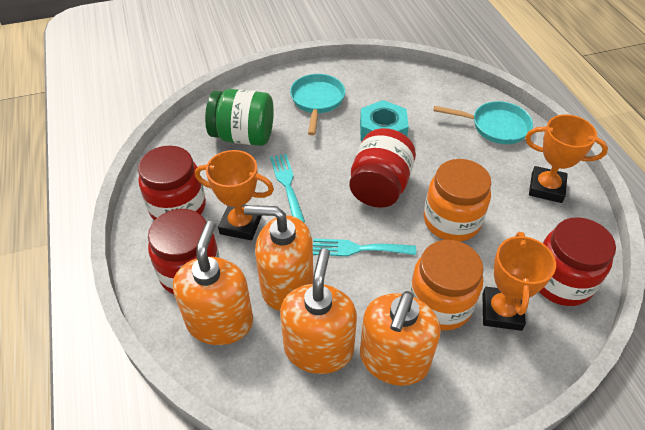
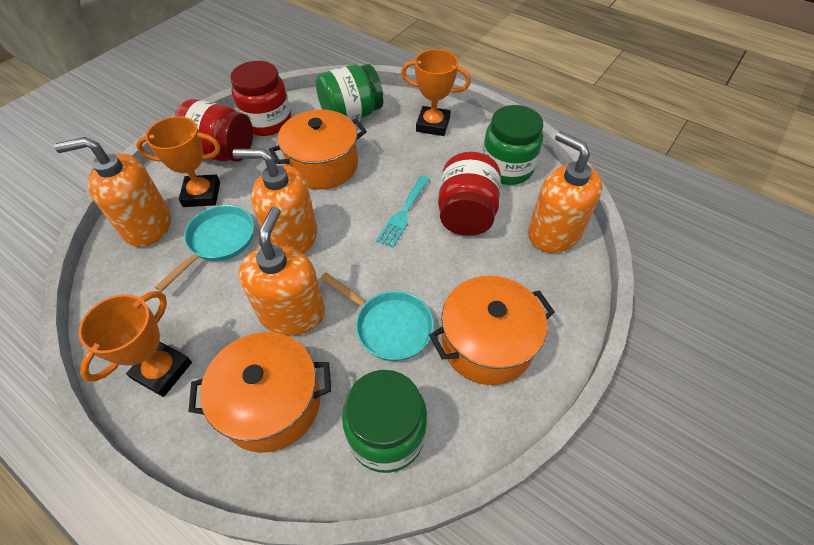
green jar: 1 -> 3
orange jar: 2 -> 0
orange pot: 0 -> 3
red jar: 4 -> 3
turquoise fork: 2 -> 1
turquoise nut: 1 -> 0

